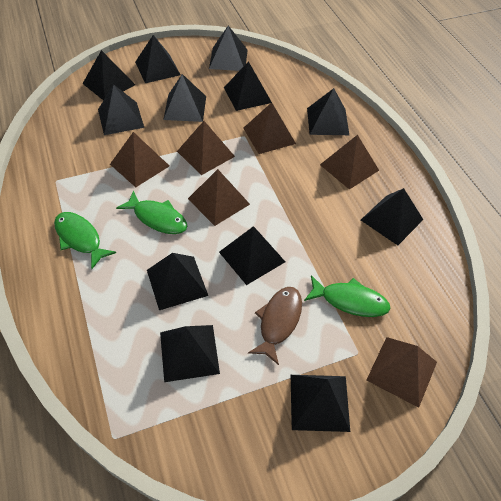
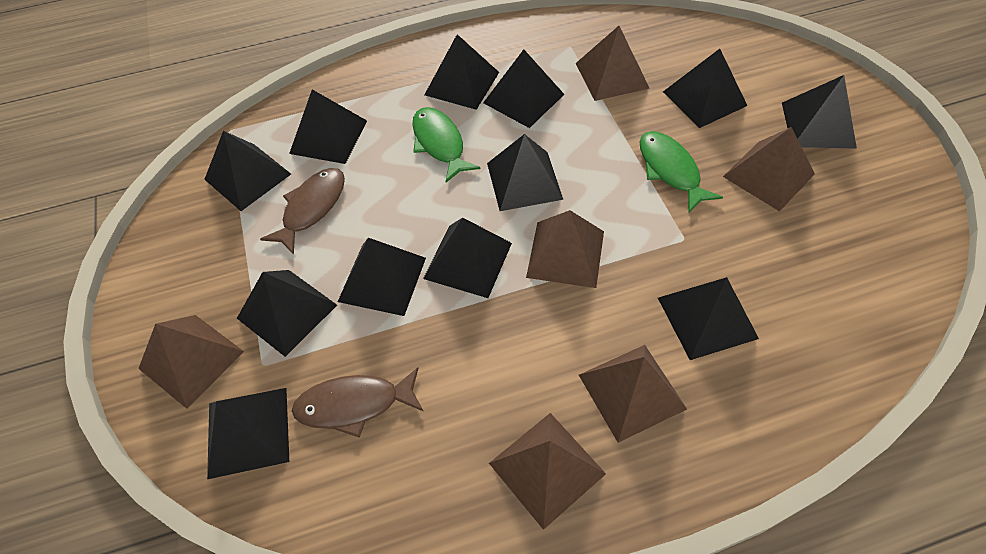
brown fish: 1 -> 2
green fish: 3 -> 2

